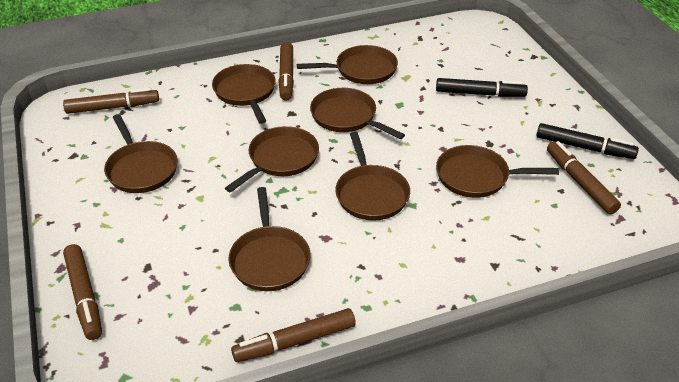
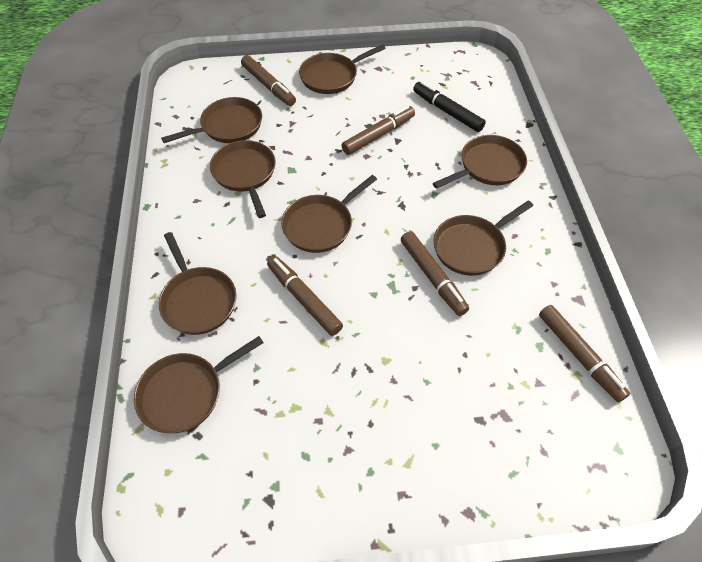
black marker: 2 -> 1

